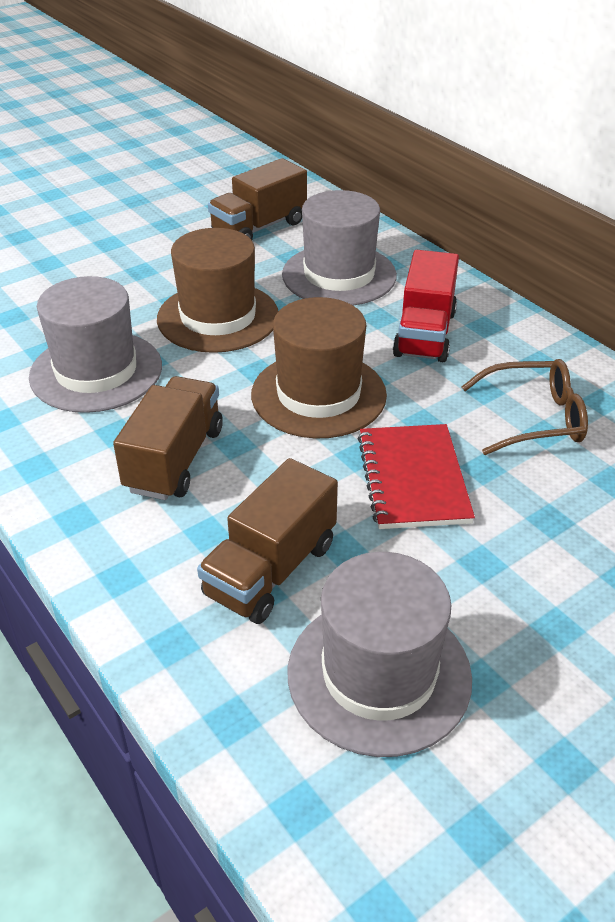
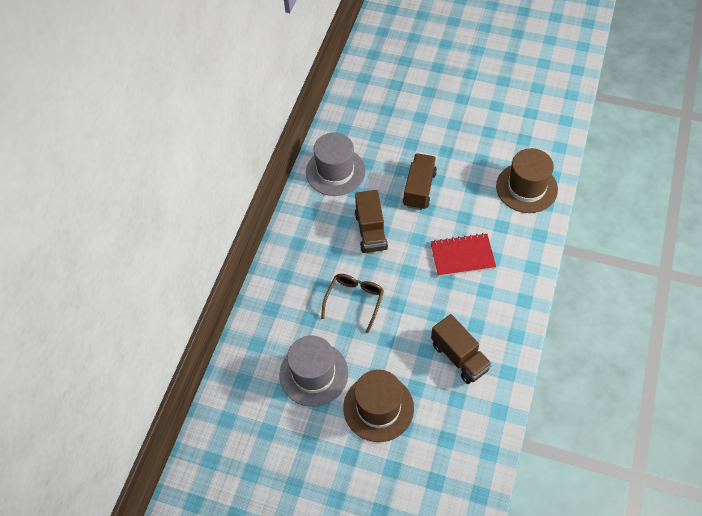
grey hat: 3 -> 2
red truck: 1 -> 0

